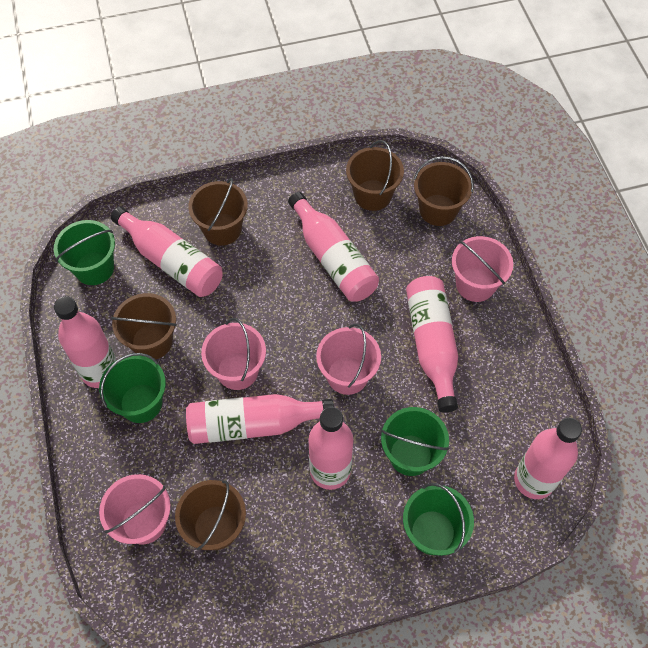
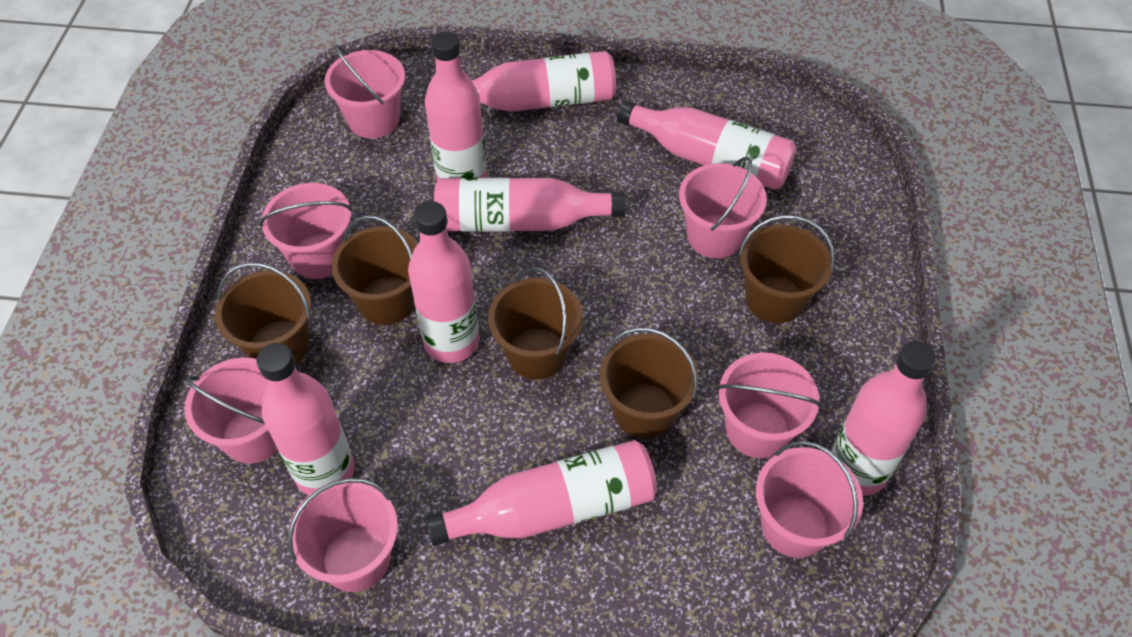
green bucket: 4 -> 0
pink bottle: 7 -> 8
pink bucket: 4 -> 7

